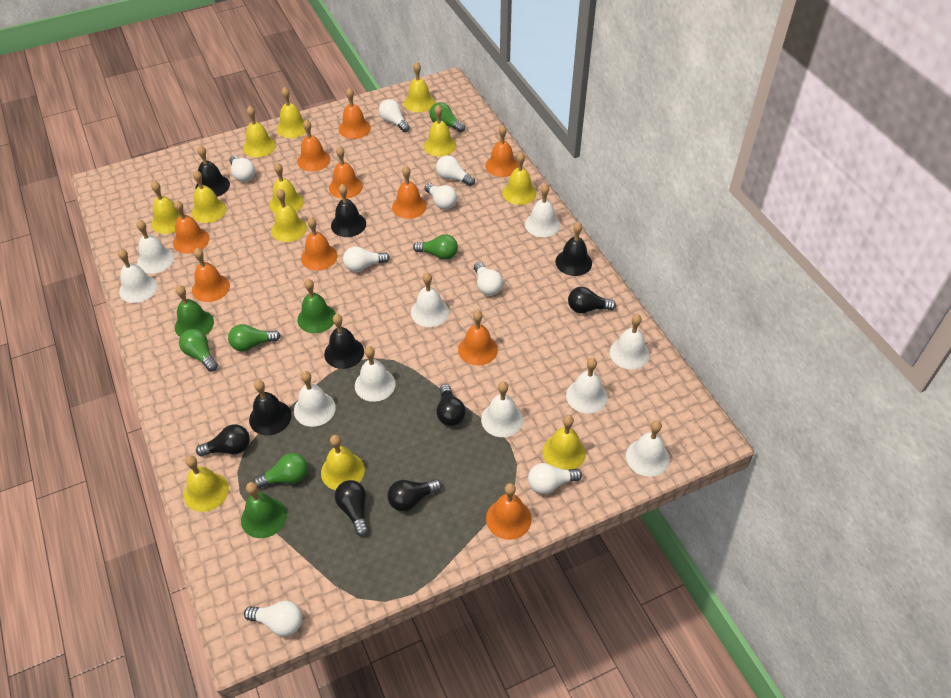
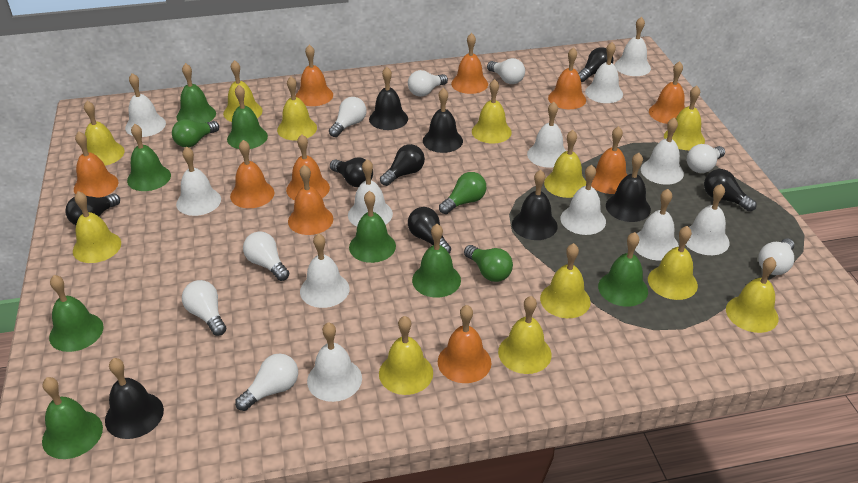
black light bulb: 5 -> 6
green bell: 3 -> 8
green light bulb: 5 -> 3
white bell: 10 -> 12

